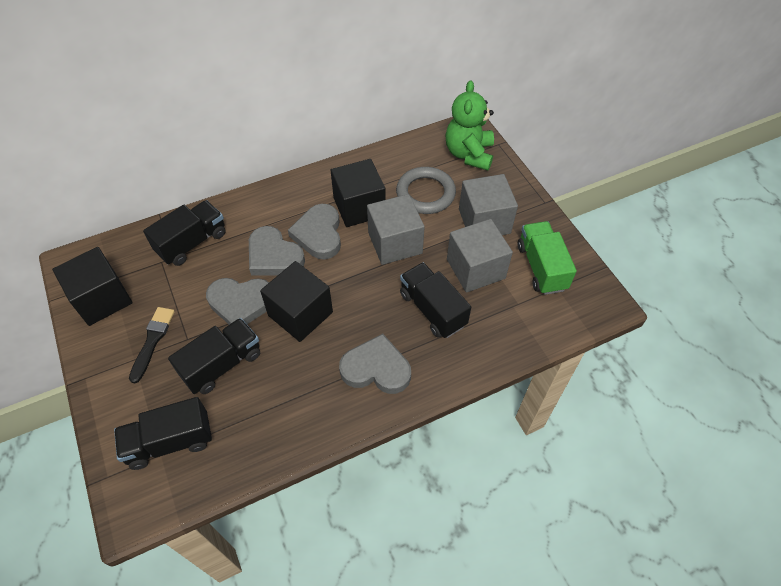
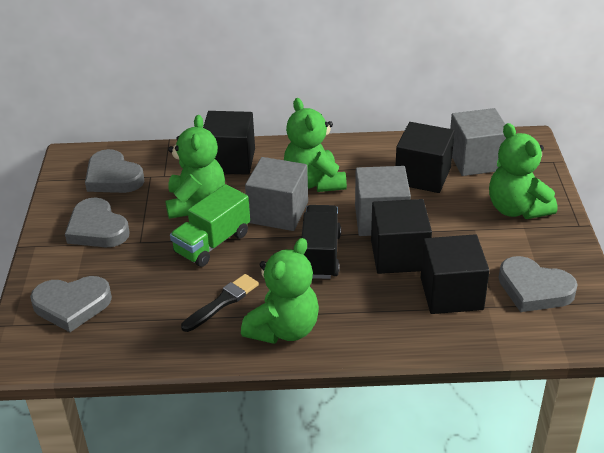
black cube: 3 -> 4
black truck: 4 -> 1
green teddy bear: 1 -> 4
grey ring: 1 -> 0

